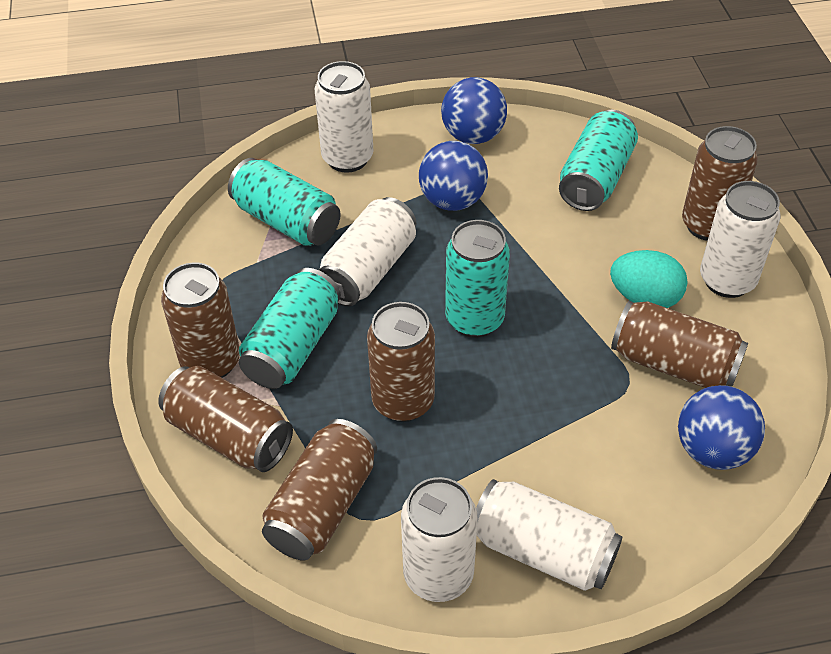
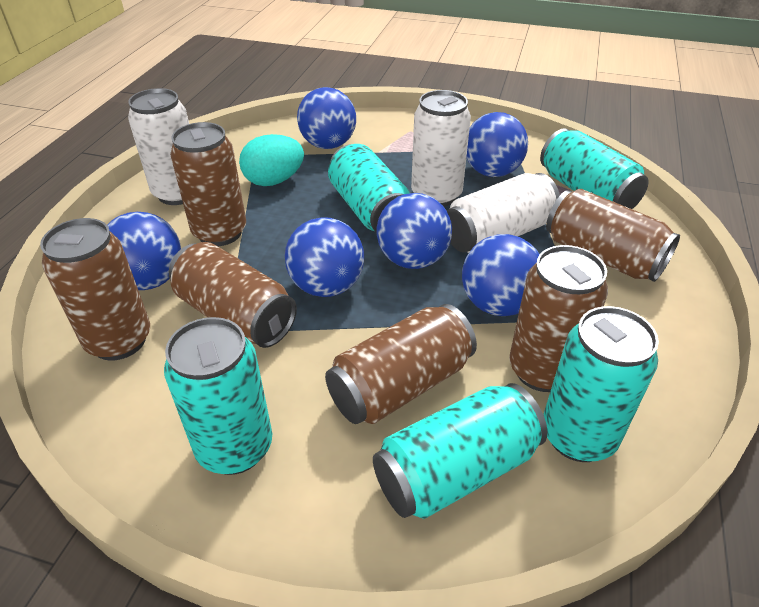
blue ball: 3 -> 6
turquoise can: 4 -> 5
white can: 5 -> 3

